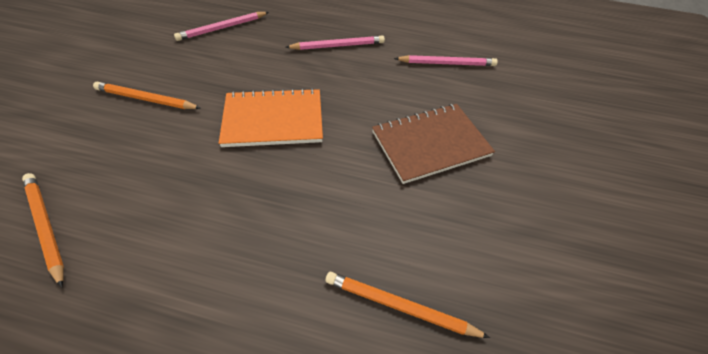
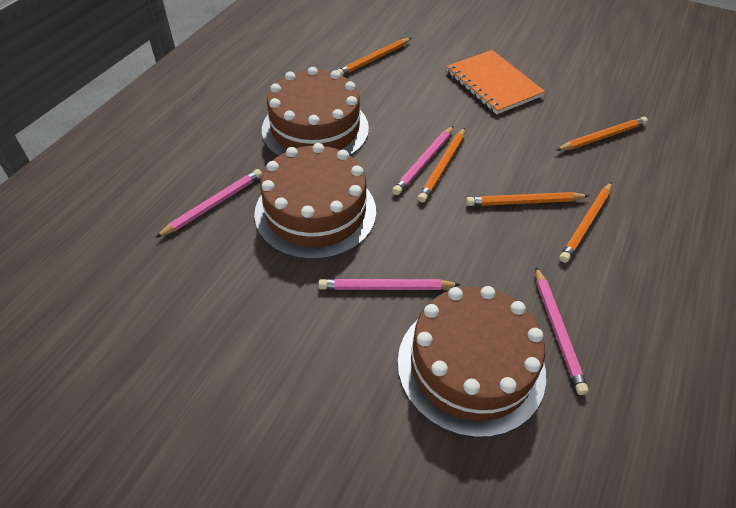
brown cake: 0 -> 3
brown notebook: 1 -> 0
orange pencil: 3 -> 5
pink pencil: 3 -> 4

